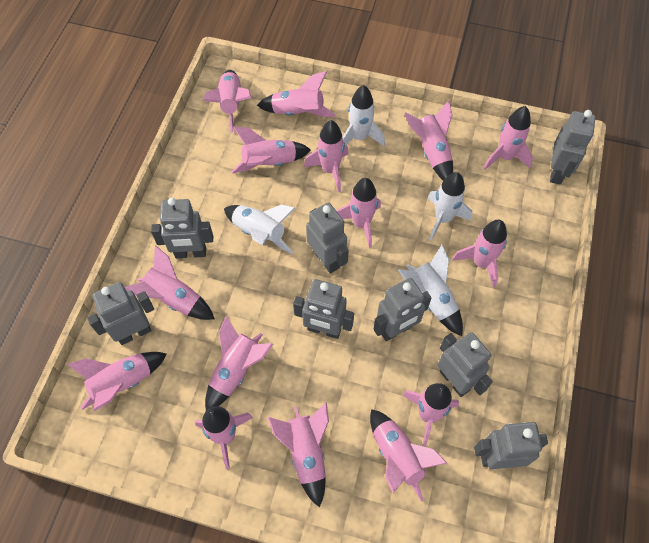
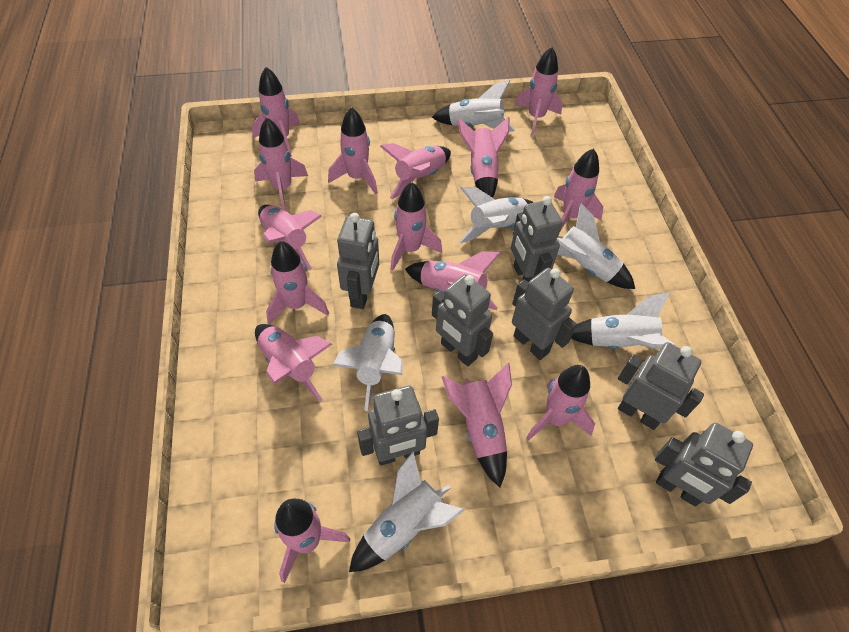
grey robot: 8 -> 7
white rocket: 4 -> 6

